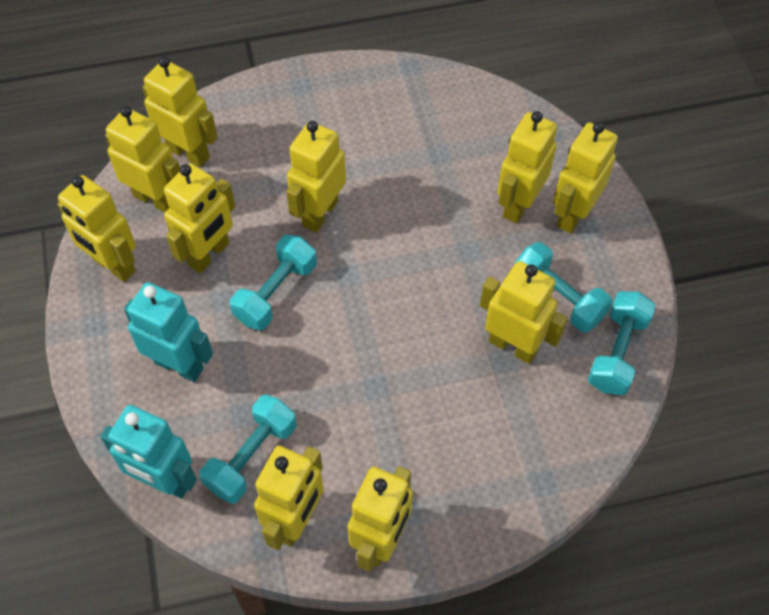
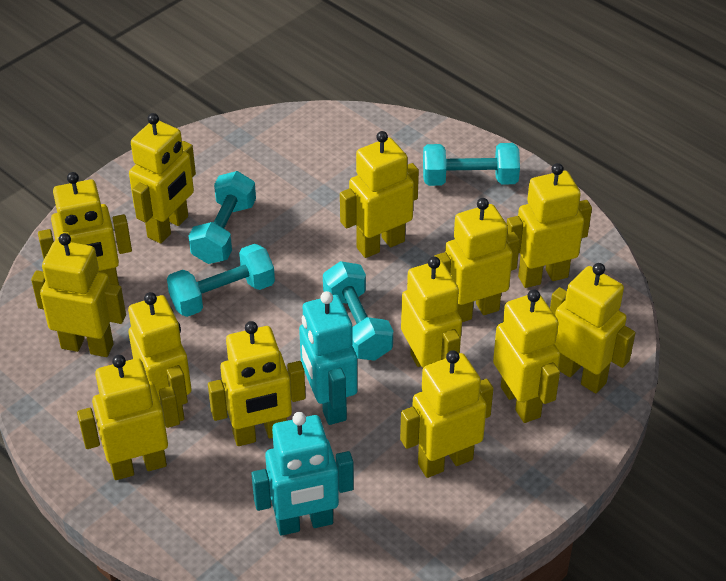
yellow robot: 10 -> 13

